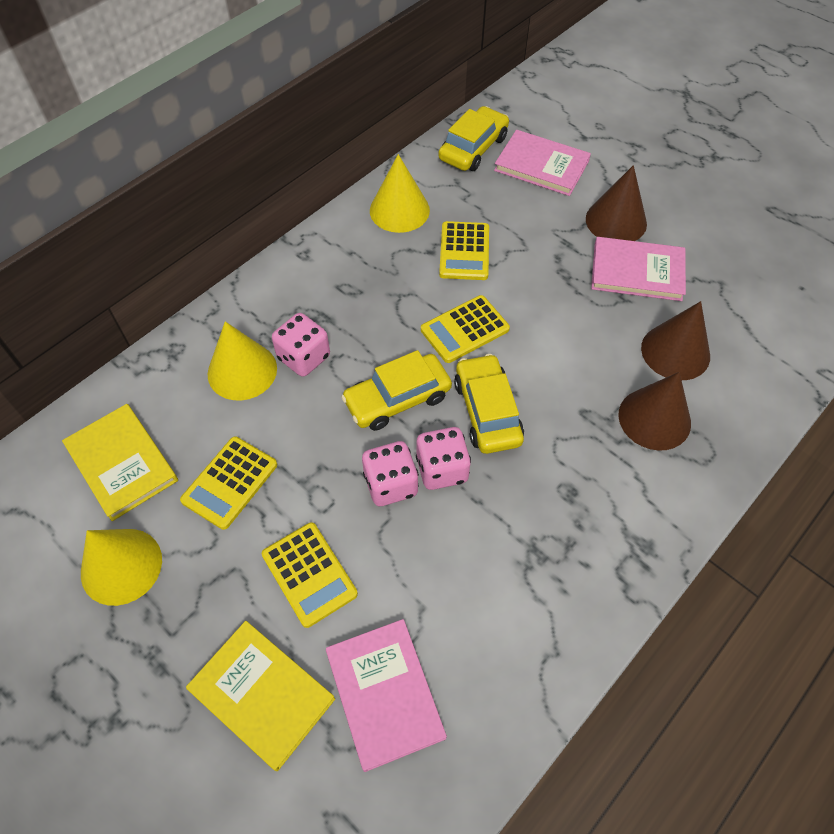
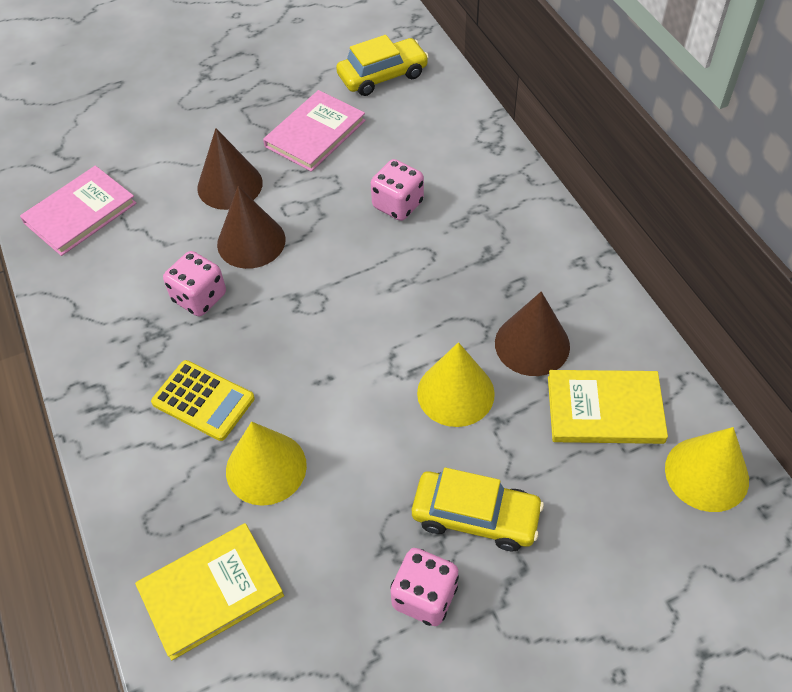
pink book: 3 -> 2
yellow calculator: 4 -> 1
yellow car: 3 -> 2

